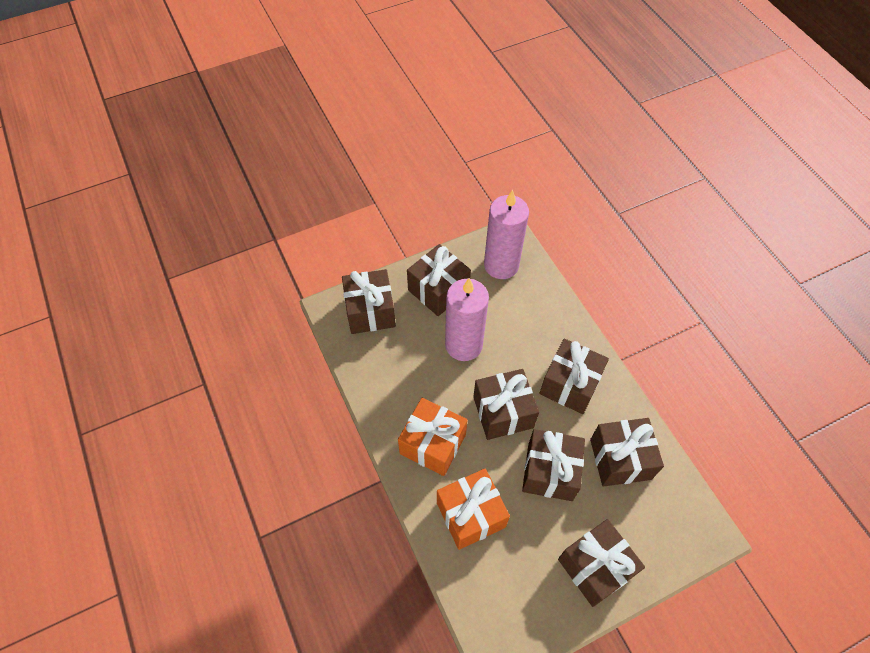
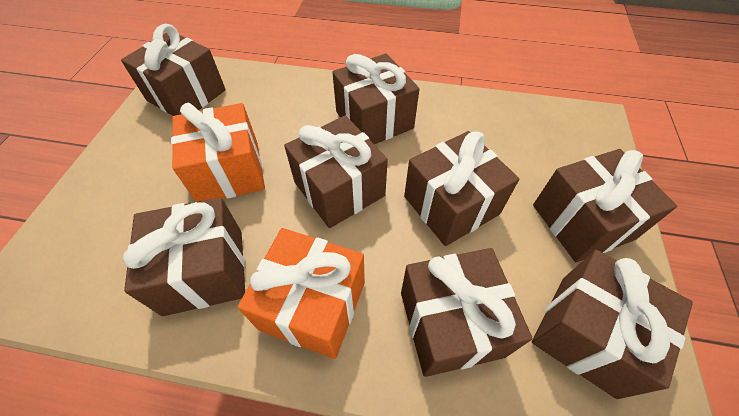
brown gift: 7 -> 8
pink candle: 2 -> 0

